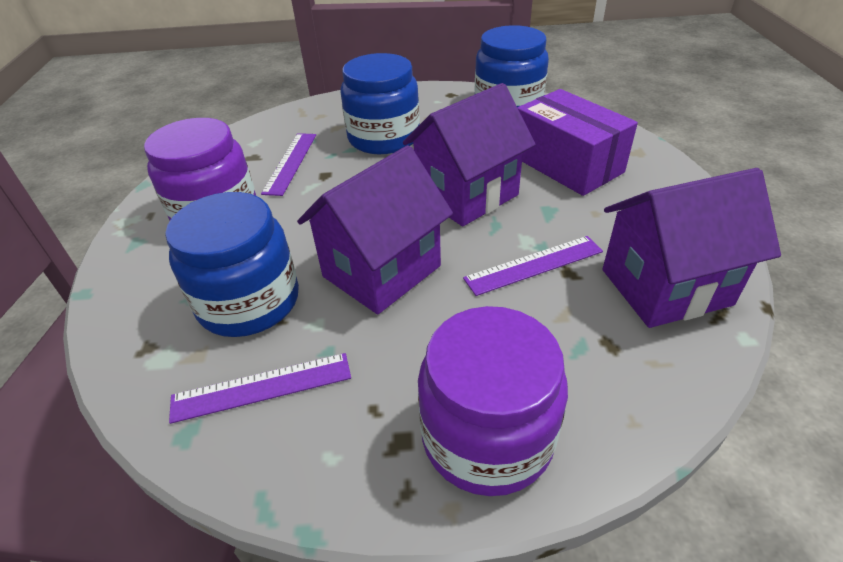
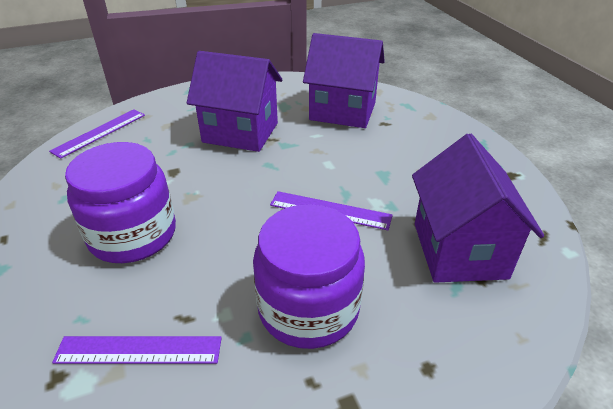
blue jar: 3 -> 0
purple box: 1 -> 0

